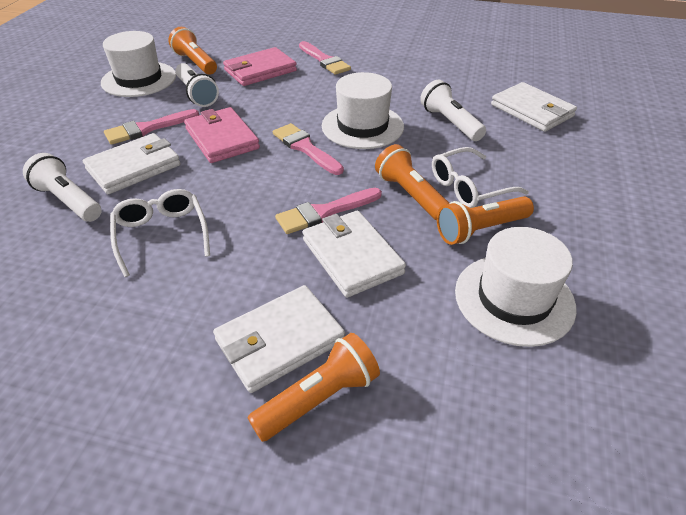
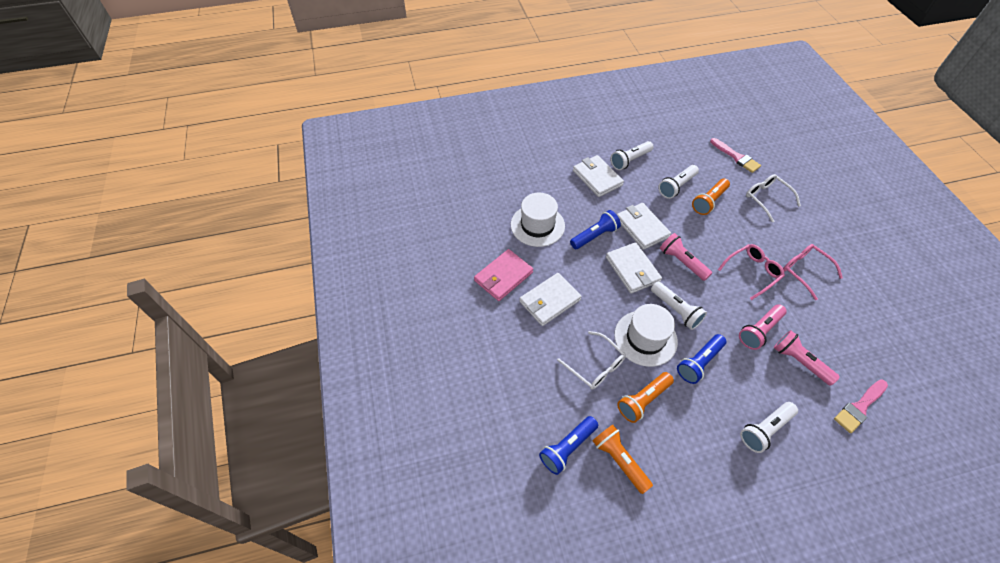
blue flashlight: 0 -> 3
orange flashlight: 4 -> 3
pink brush: 4 -> 2
pink flashlight: 0 -> 3
pink glasses: 0 -> 2
pink wallet: 2 -> 1
white flashlight: 3 -> 4
white hat: 3 -> 2

